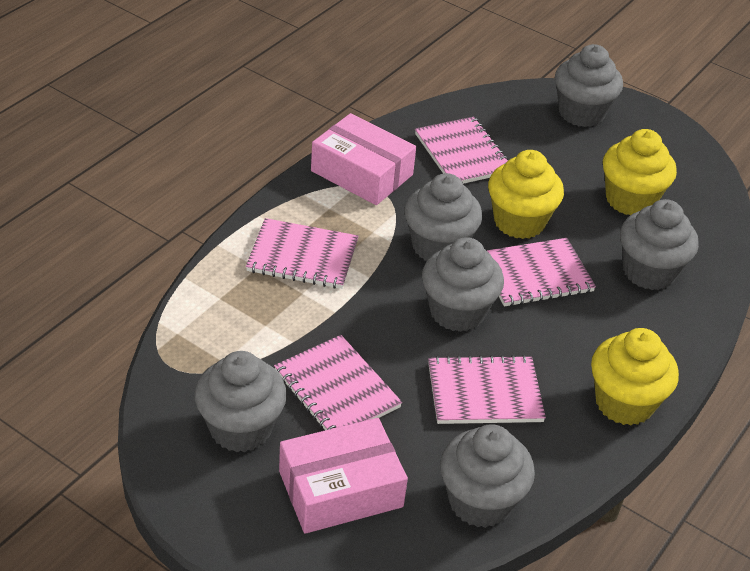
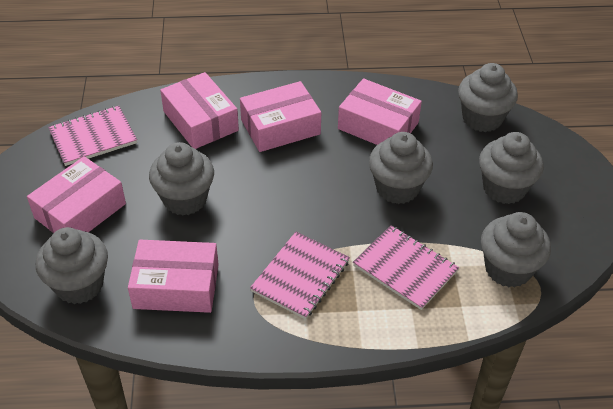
pink box: 2 -> 5
pink notebook: 5 -> 3
yellow cupcake: 3 -> 0

